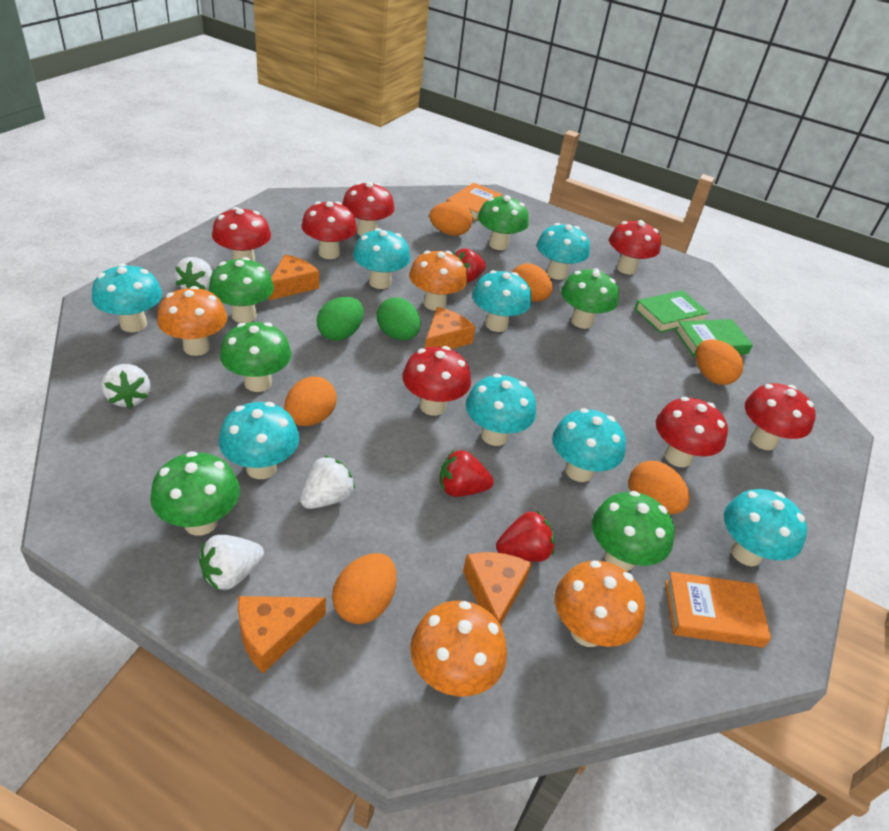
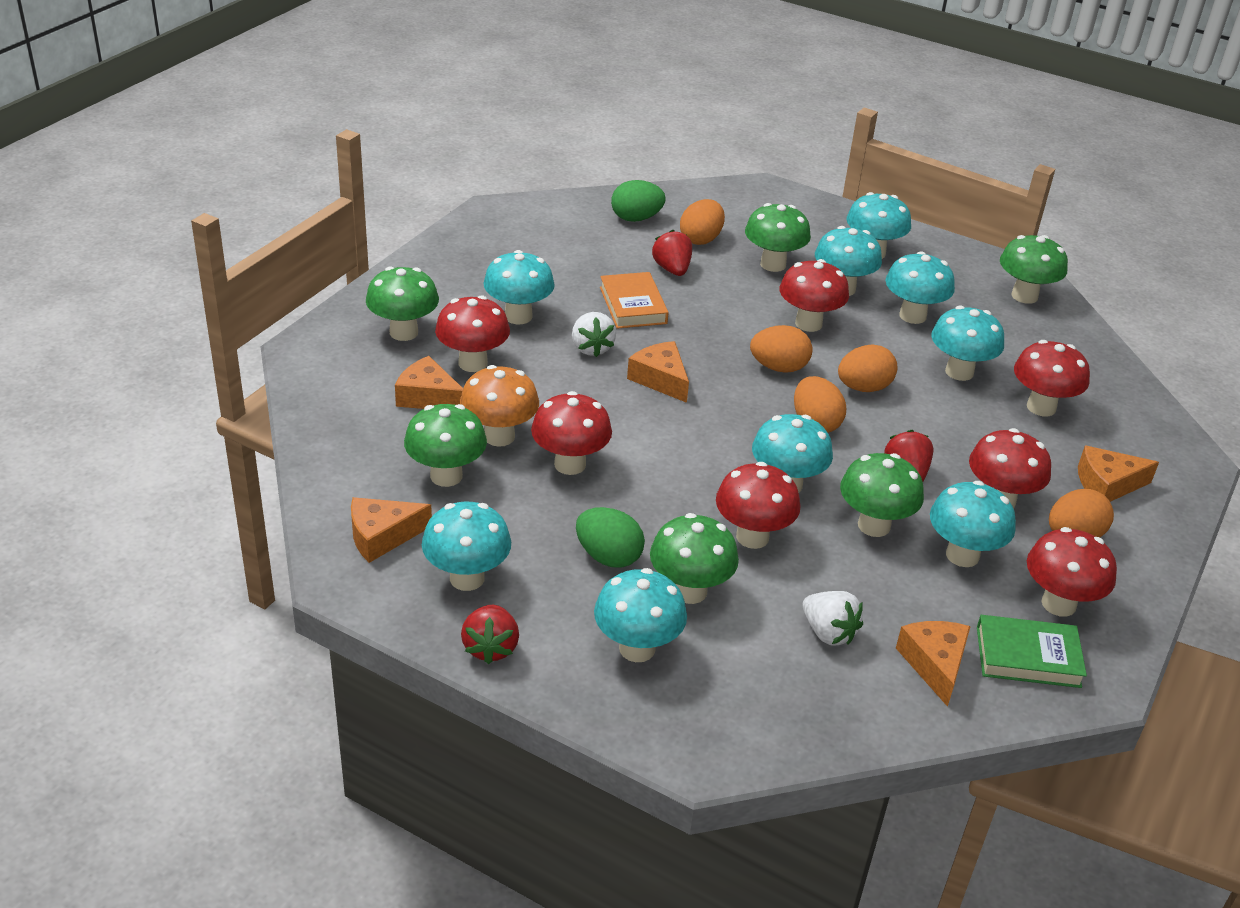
green book: 2 -> 1
orange book: 2 -> 1
orange cheese: 4 -> 5
orange egg: 6 -> 5
orange mushroom: 4 -> 1
turquoise mushroom: 8 -> 9
white strawberry: 4 -> 2

